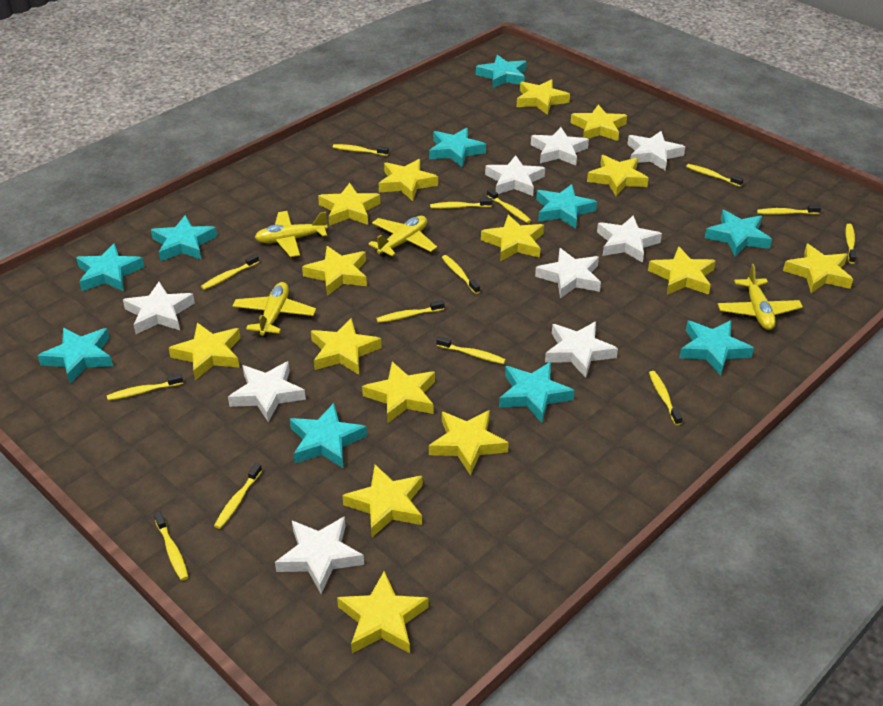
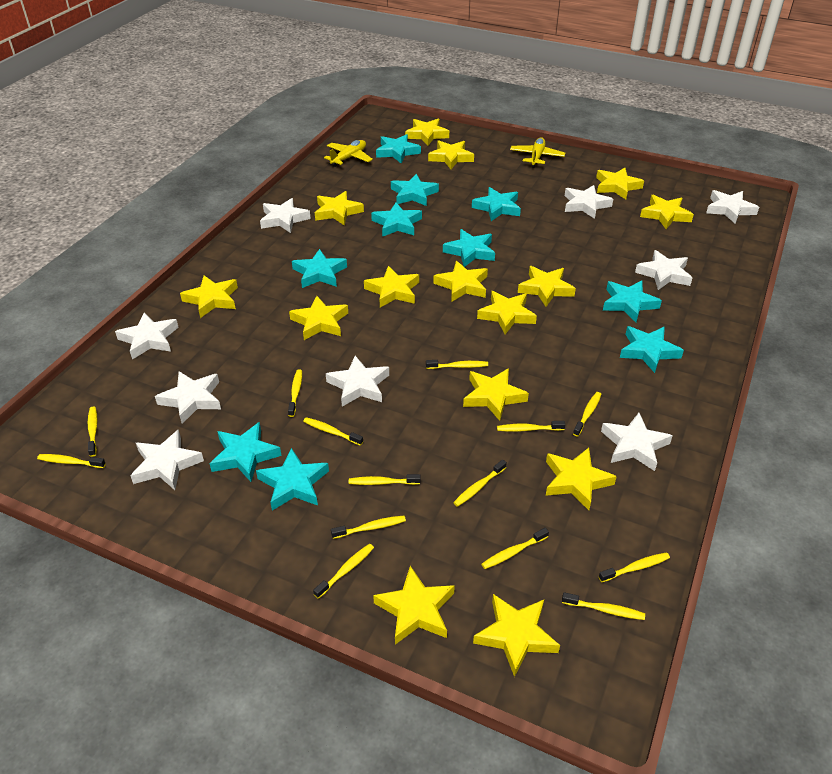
yellow plane: 4 -> 2

